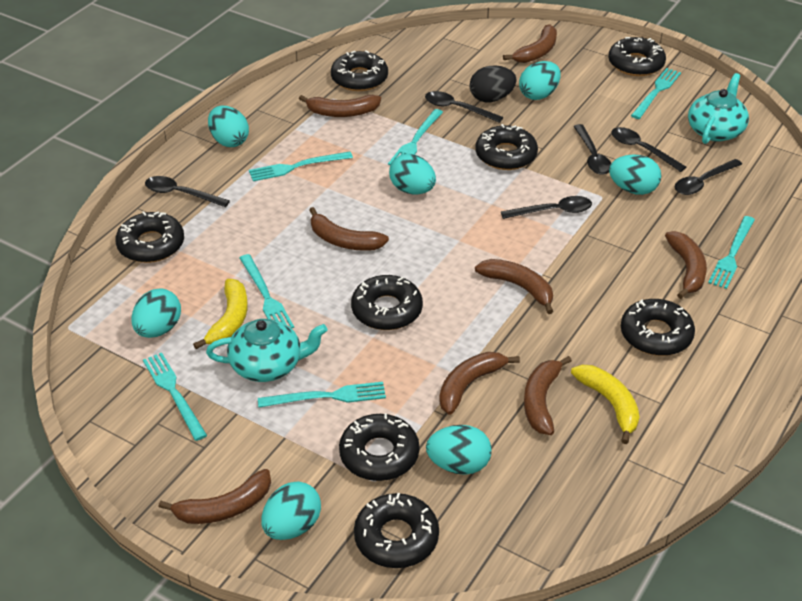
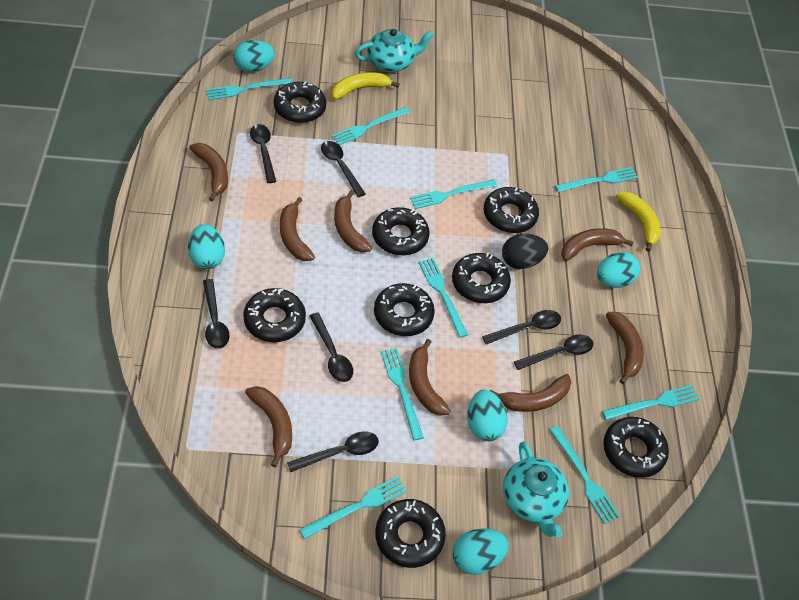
black spoon: 6 -> 7
turquoise egg: 7 -> 5
turquoise fork: 7 -> 9

